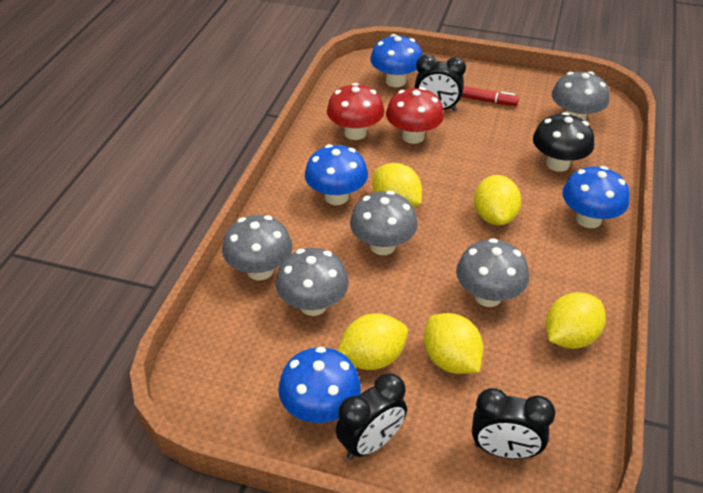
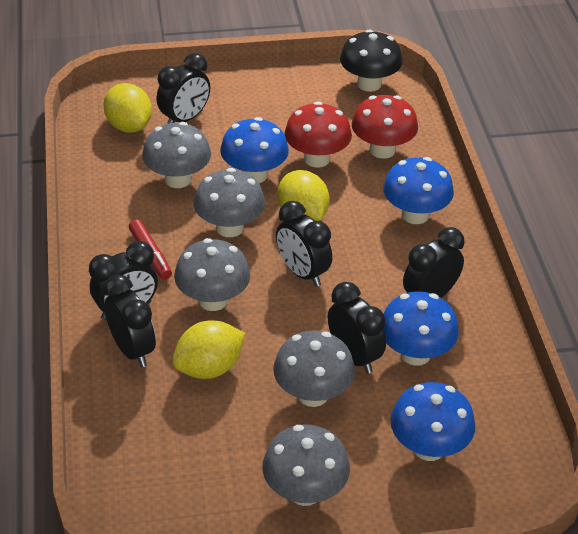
black clock: 3 -> 6
yellow lemon: 5 -> 3

